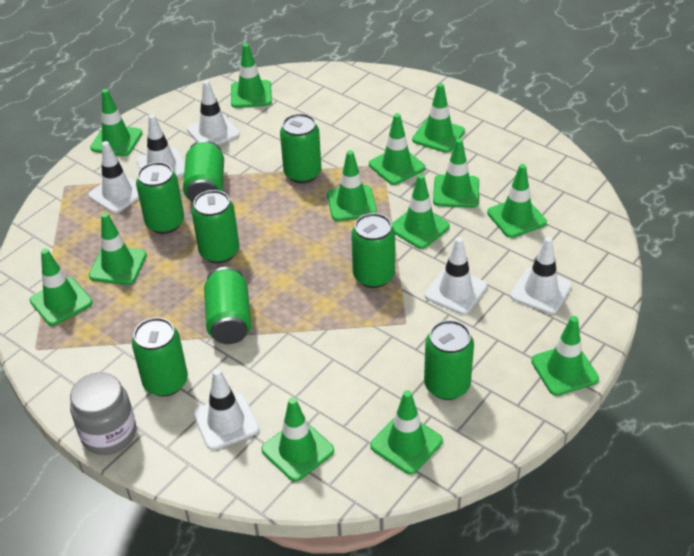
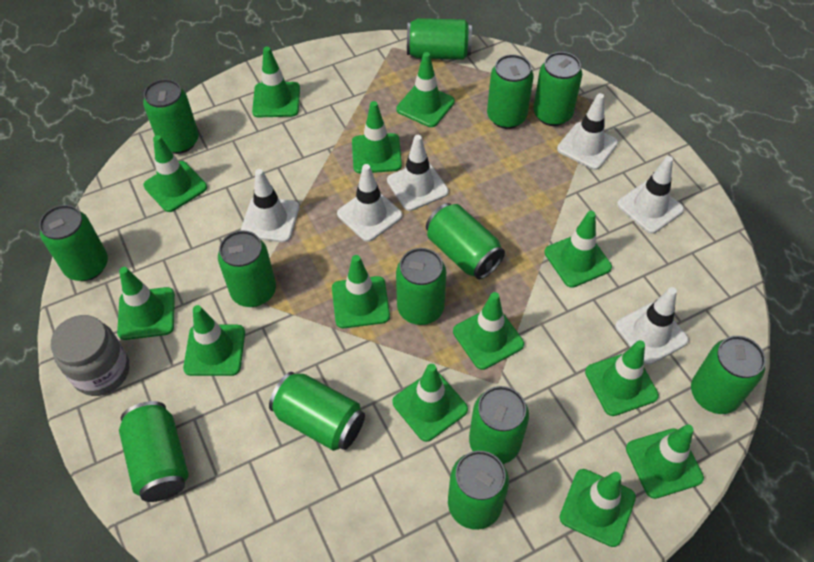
green can: 8 -> 13

